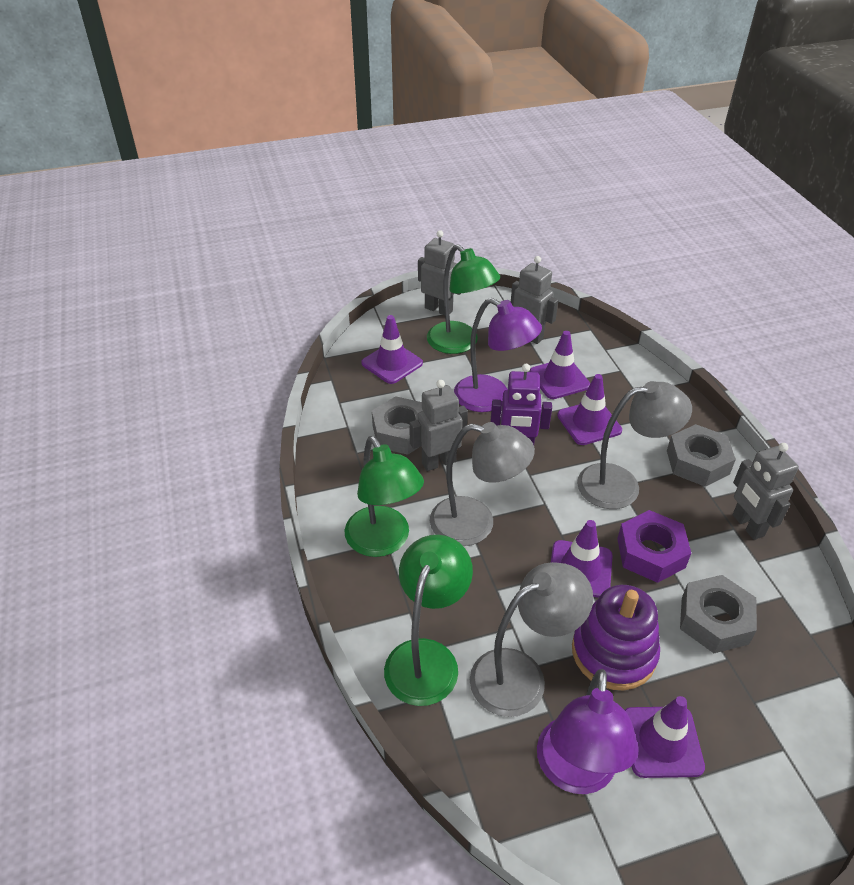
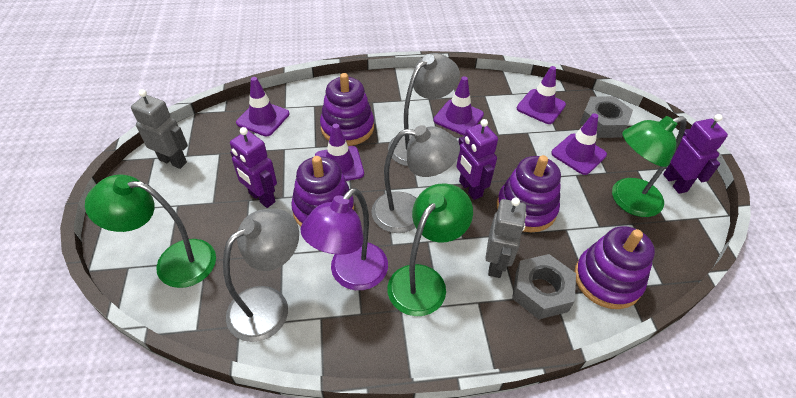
grey nut: 3 -> 2
grey robot: 4 -> 2
purple lamp: 2 -> 1
purple nut: 1 -> 0
purple robot: 1 -> 3
purple stacking toy: 1 -> 4

